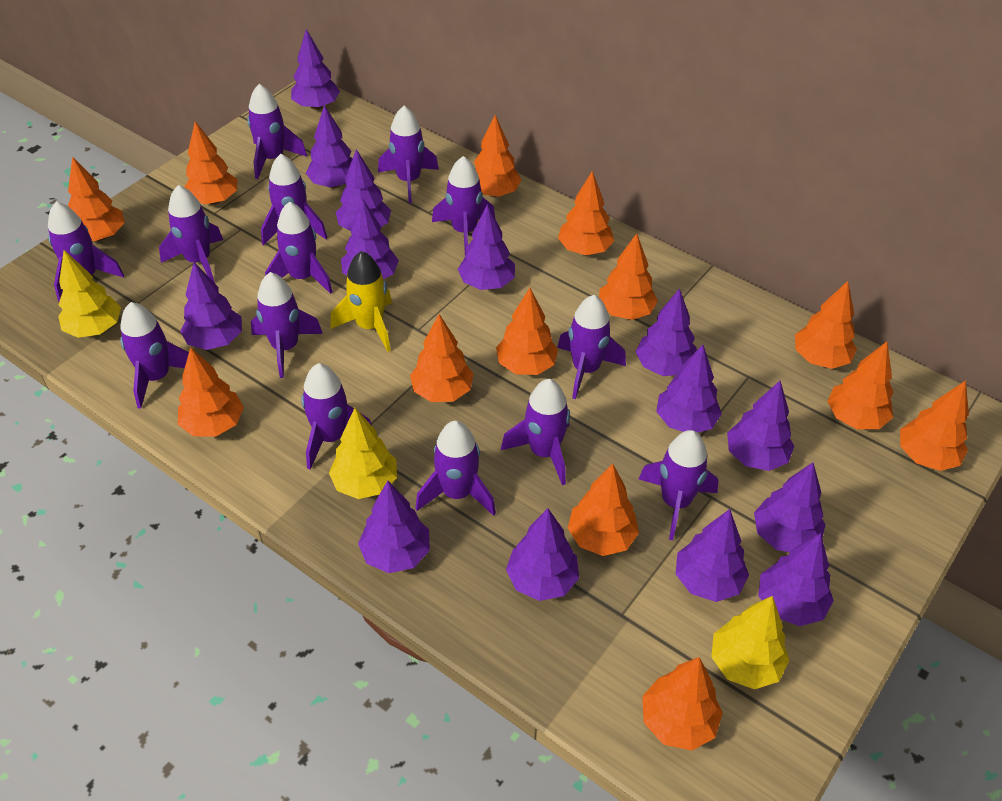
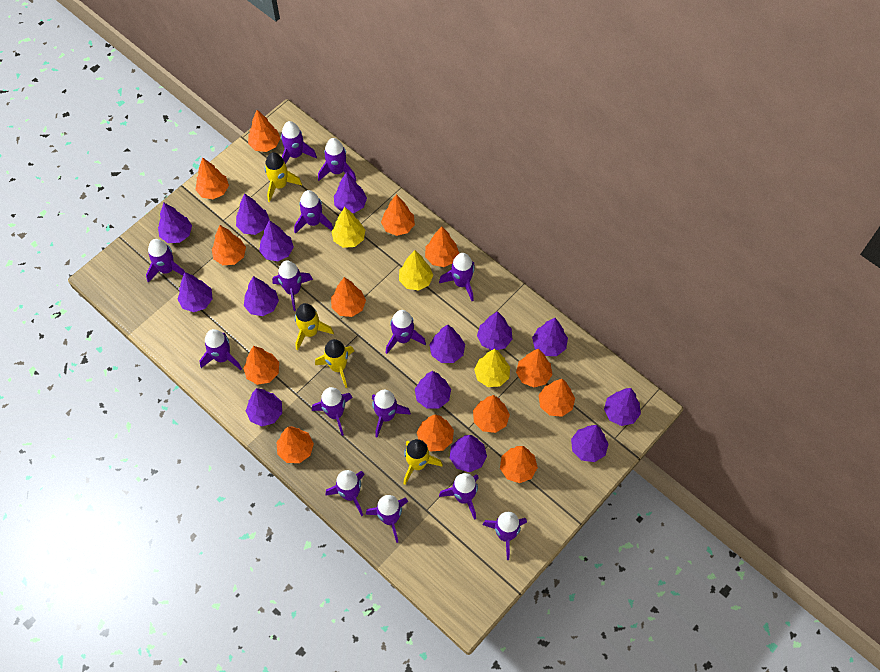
yellow rocket: 1 -> 4

